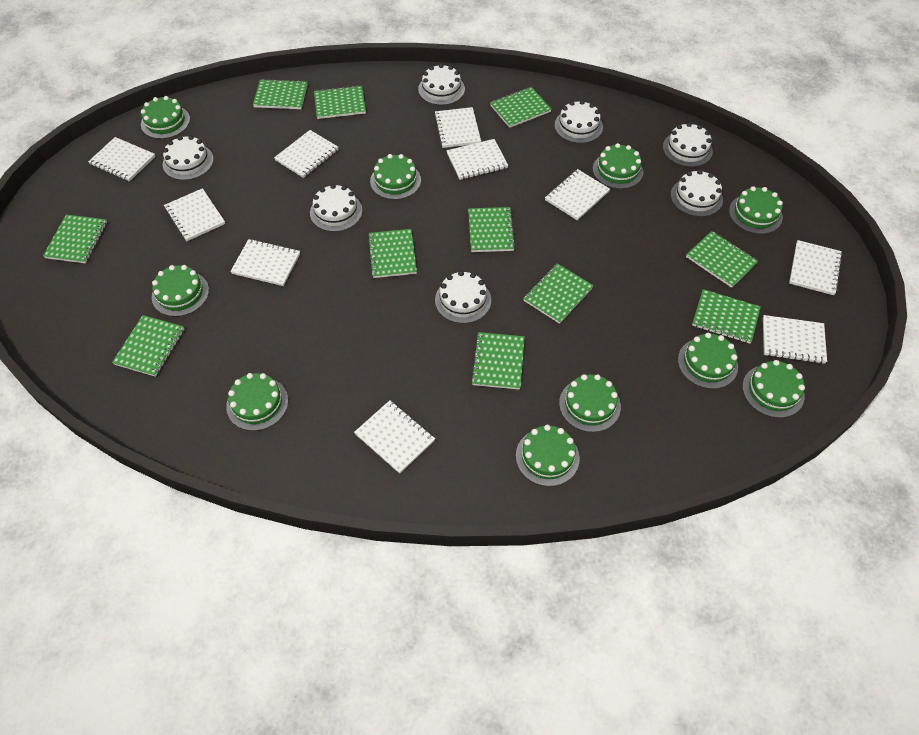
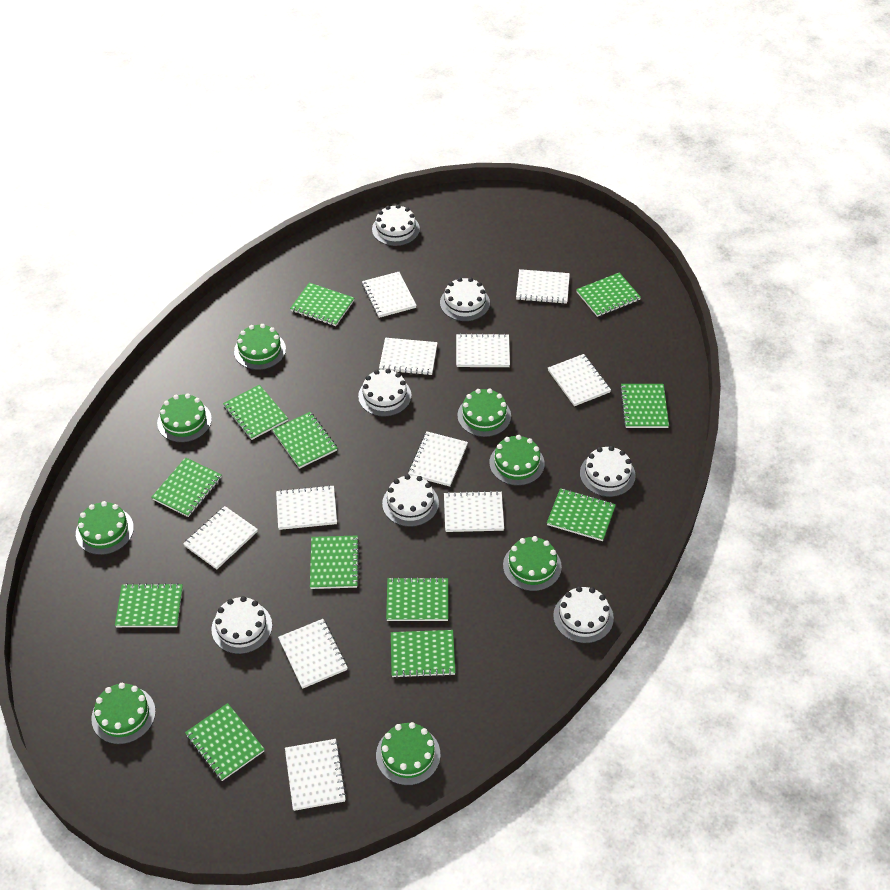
green cake: 10 -> 8
green notebook: 11 -> 12
white notebook: 10 -> 11

